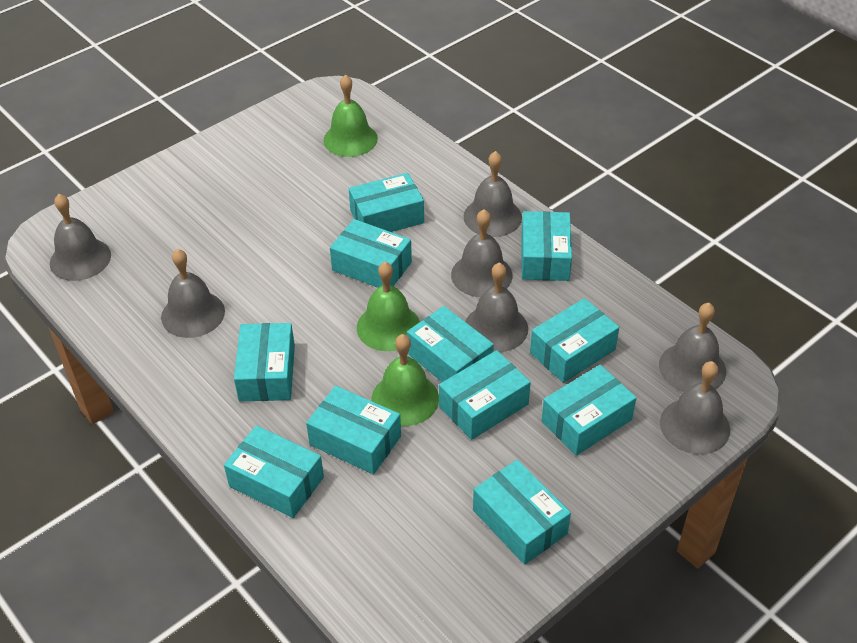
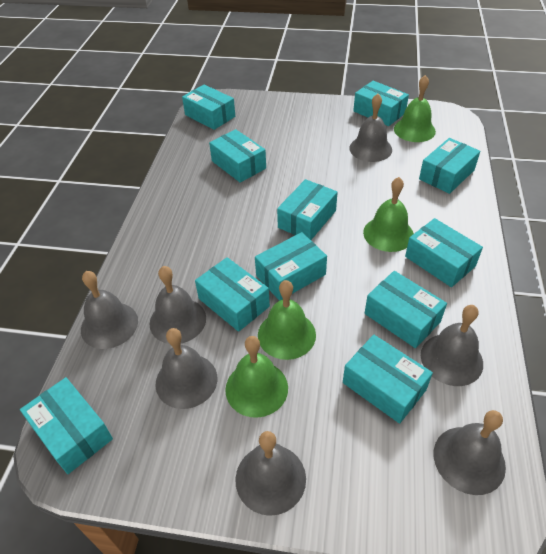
green bell: 3 -> 4

